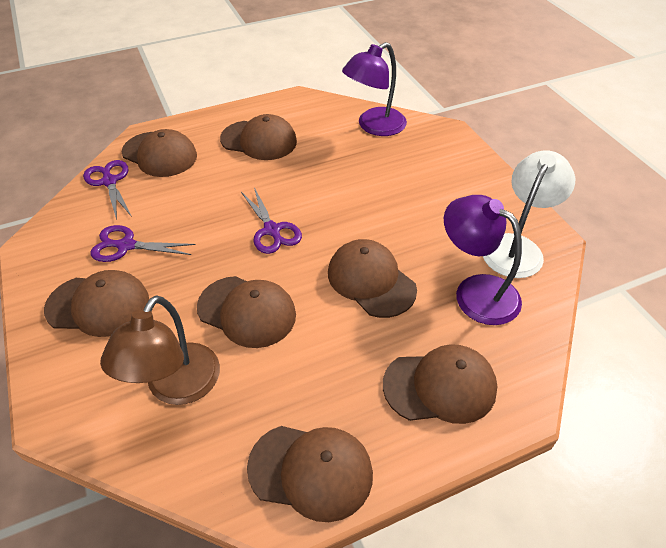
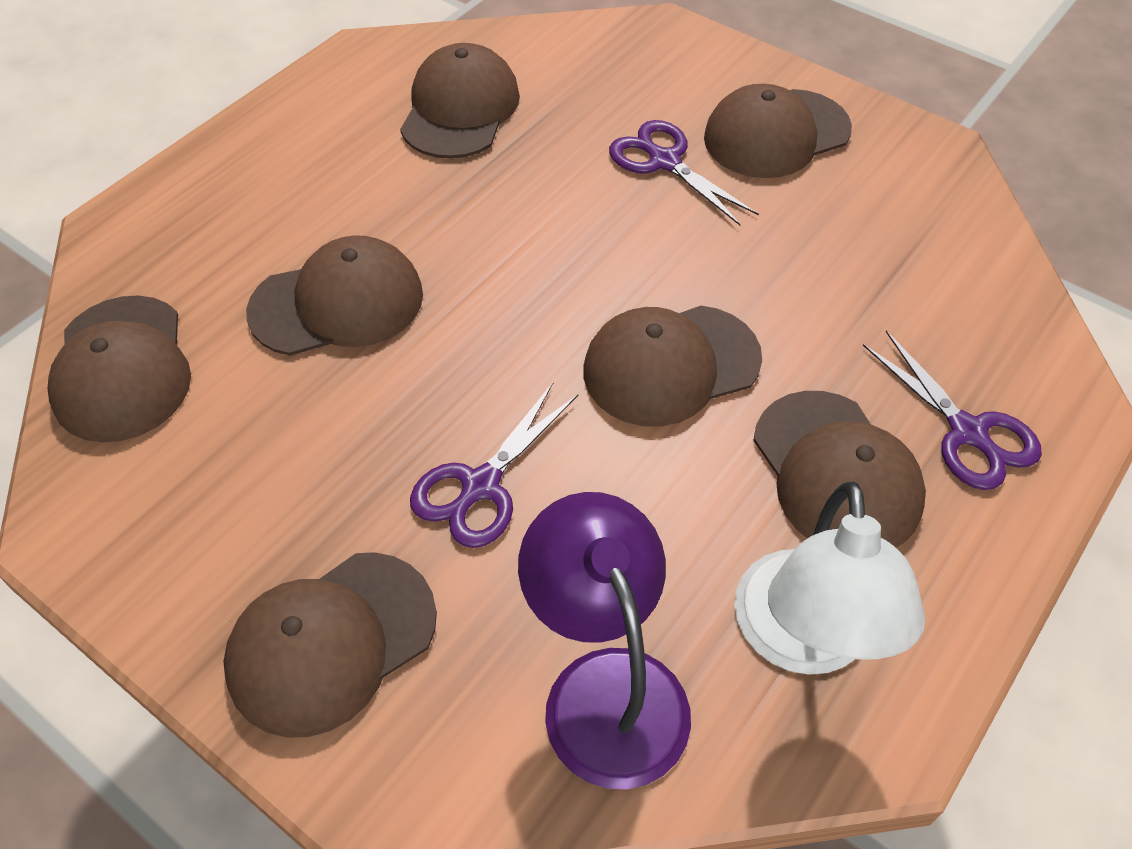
brown lamp: 1 -> 0
purple lamp: 2 -> 1

